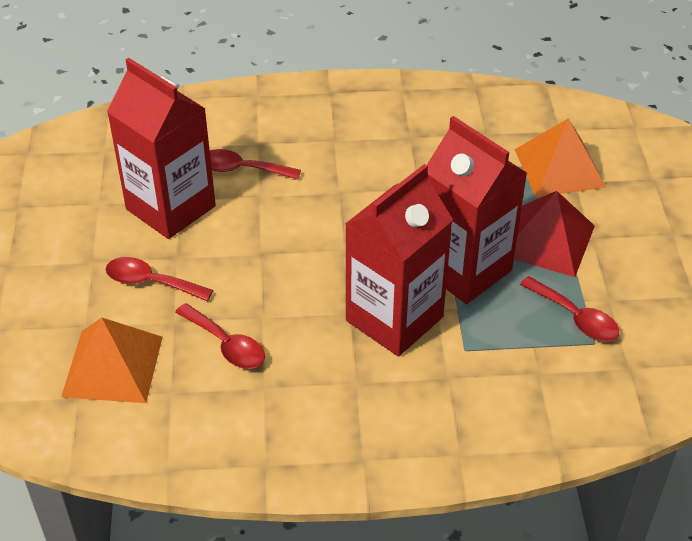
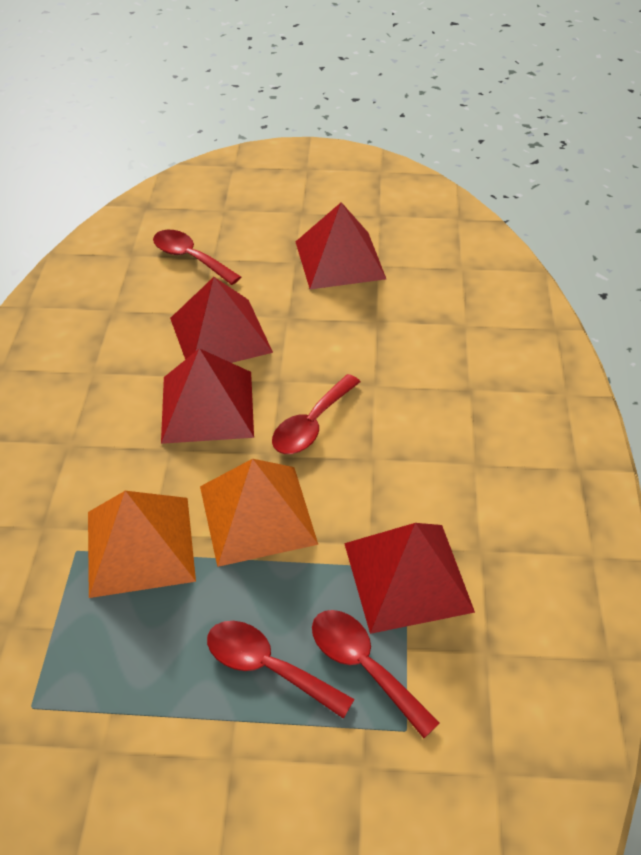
red carton: 3 -> 0
red pyramid: 1 -> 4

